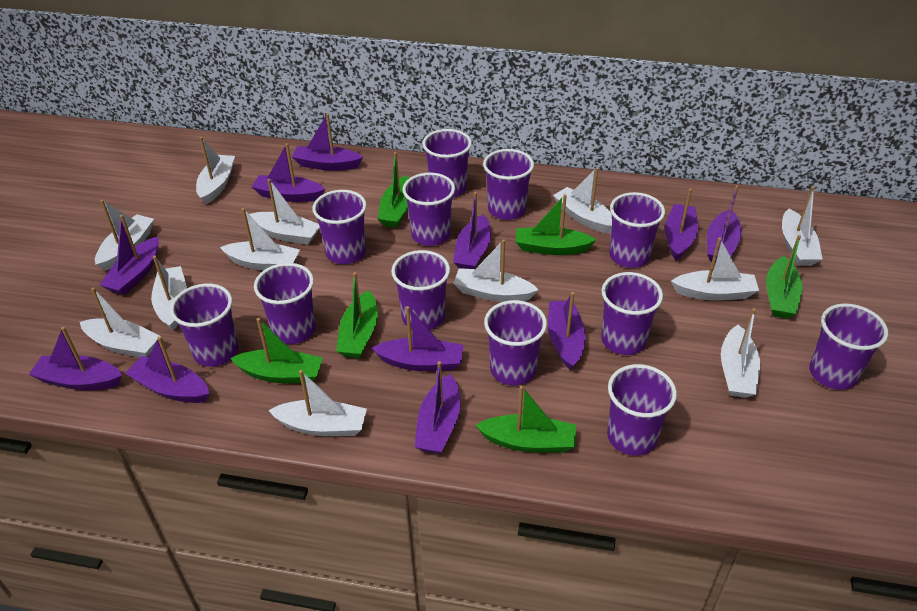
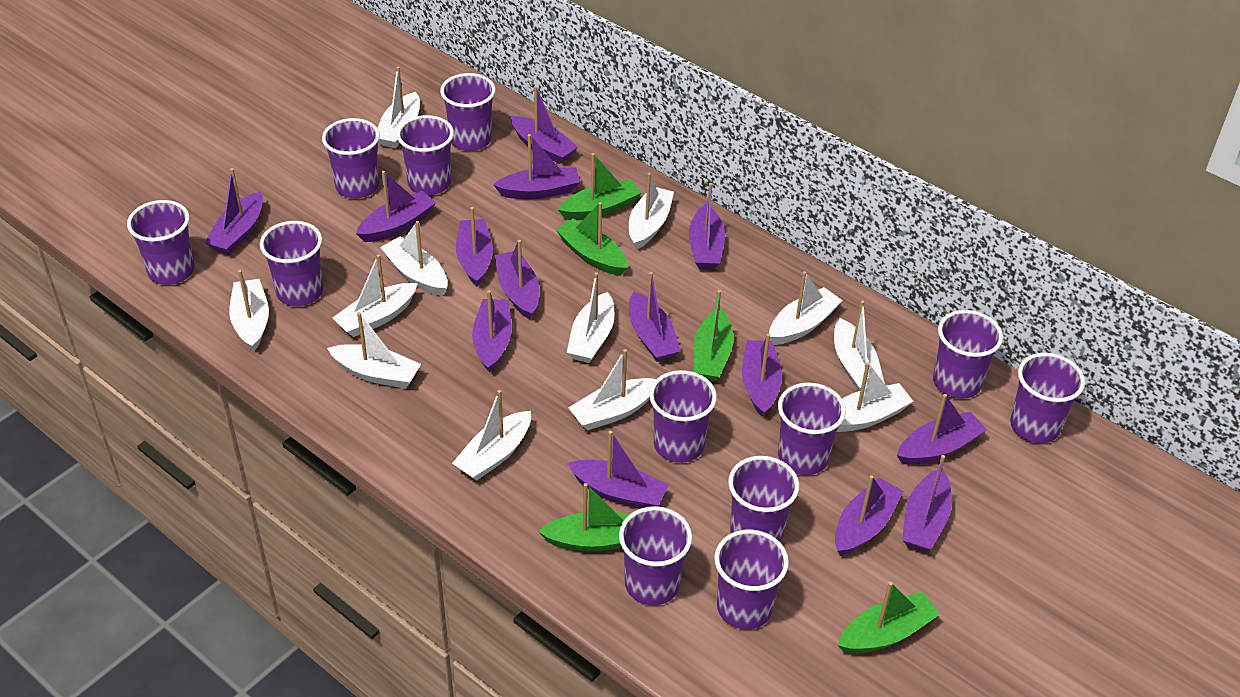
green boat: 6 -> 5
purple boat: 11 -> 14

